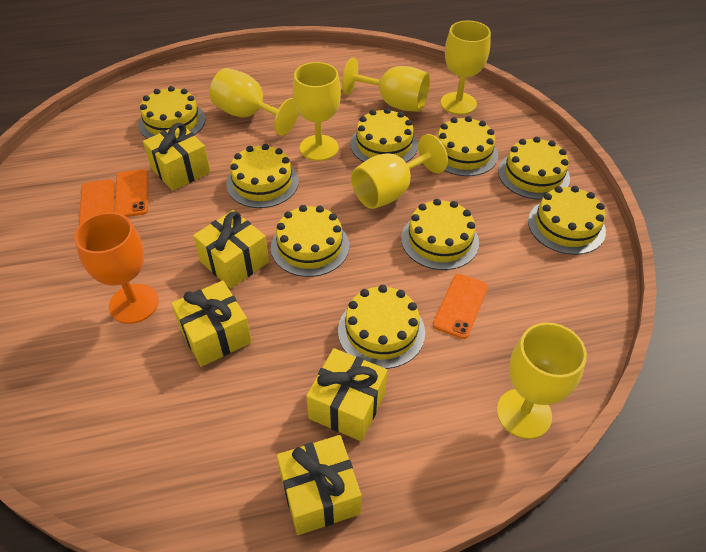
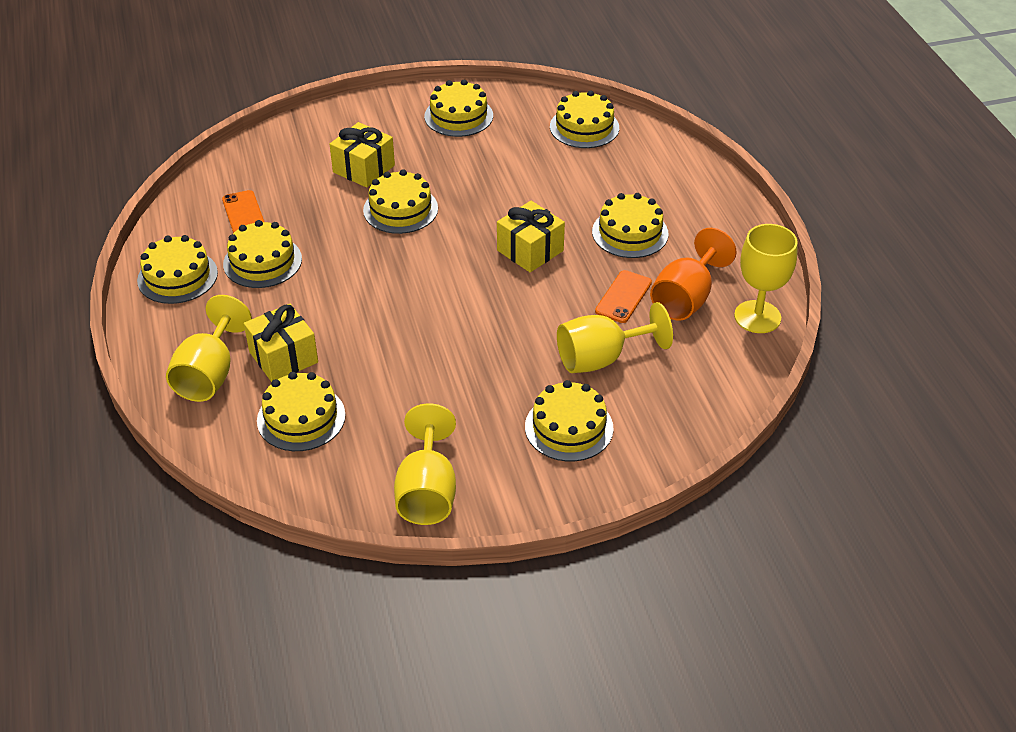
orange phone: 3 -> 2
yellow cake: 9 -> 8
yellow gift: 5 -> 3
yellow goblet: 6 -> 4

